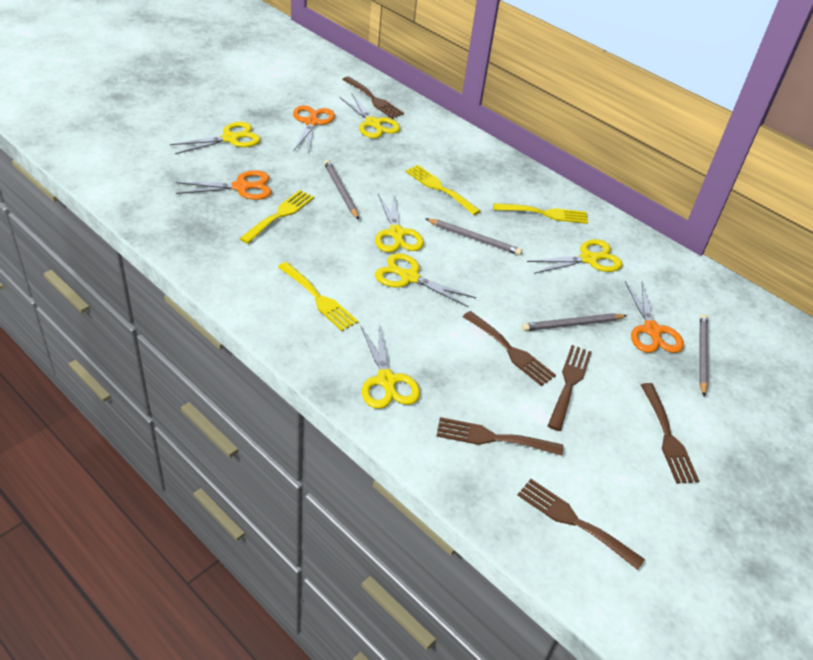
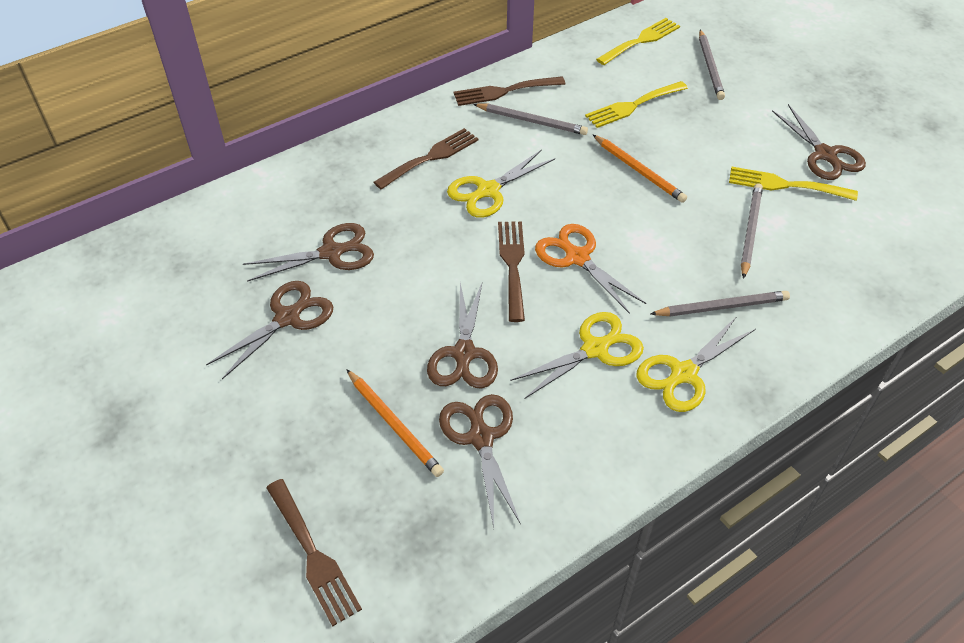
brown fork: 6 -> 4
brown scissors: 0 -> 5
orange pencil: 0 -> 2
orange scissors: 3 -> 1
yellow fork: 4 -> 3
yellow scissors: 6 -> 3

